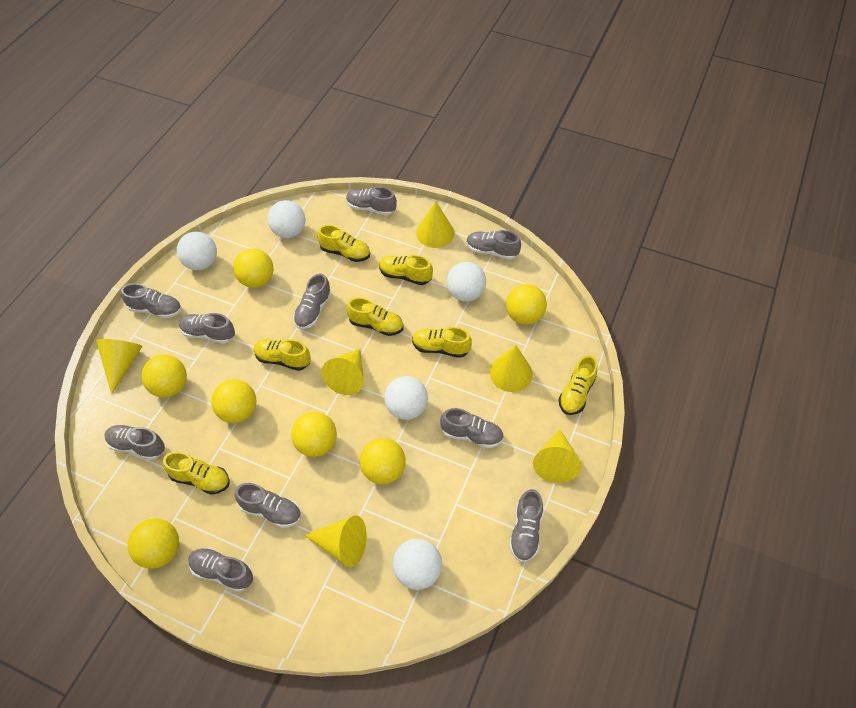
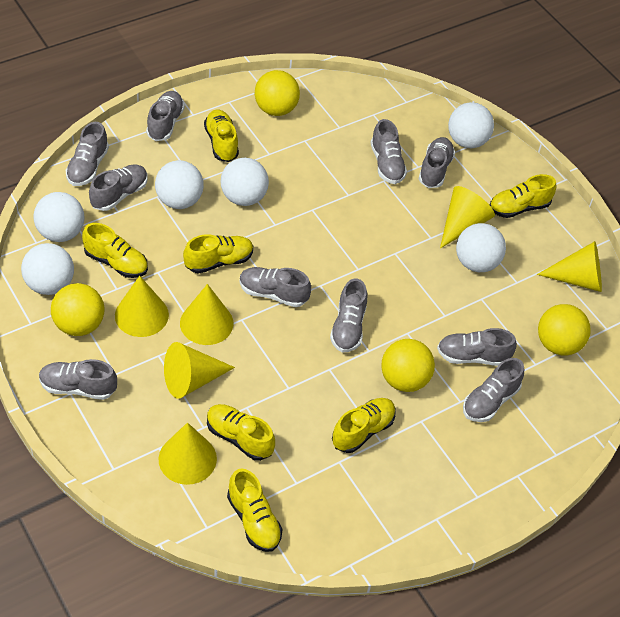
white ball: 5 -> 6
yellow ball: 7 -> 4

